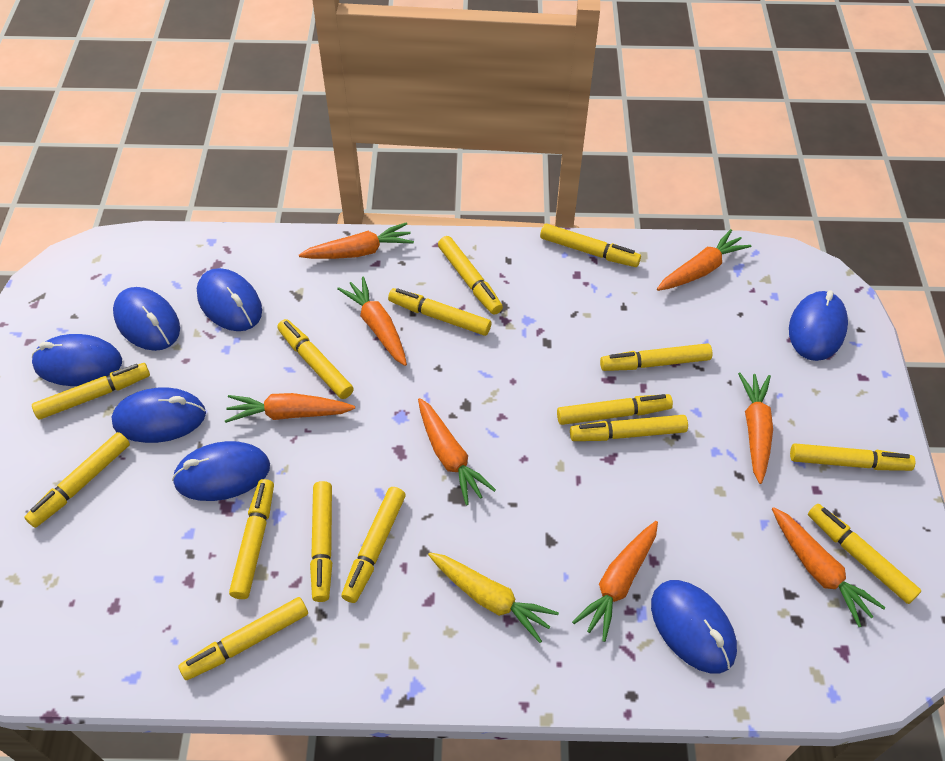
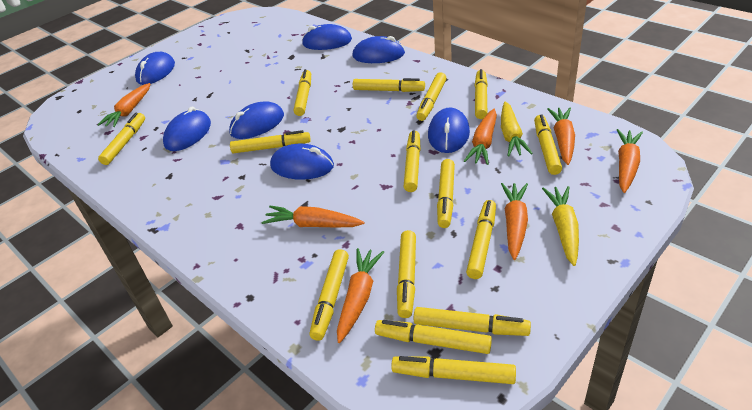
orange carrot: 8 -> 7
yellow carrot: 1 -> 2

